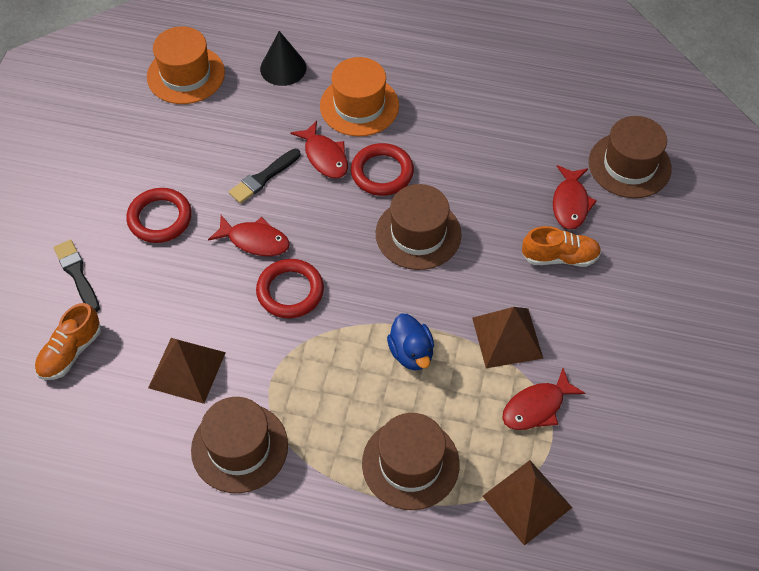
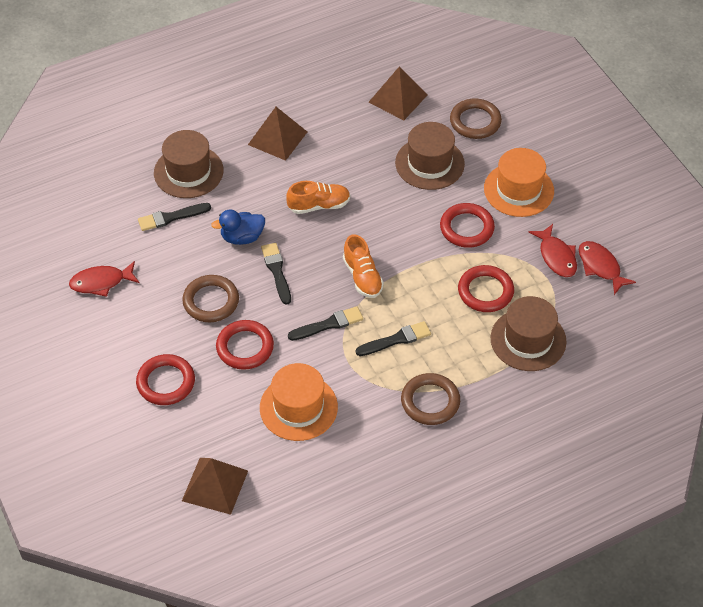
black brush: 2 -> 4
black cone: 1 -> 0
brown hat: 4 -> 3
brown ring: 0 -> 3
red fish: 4 -> 3
red ring: 3 -> 4

